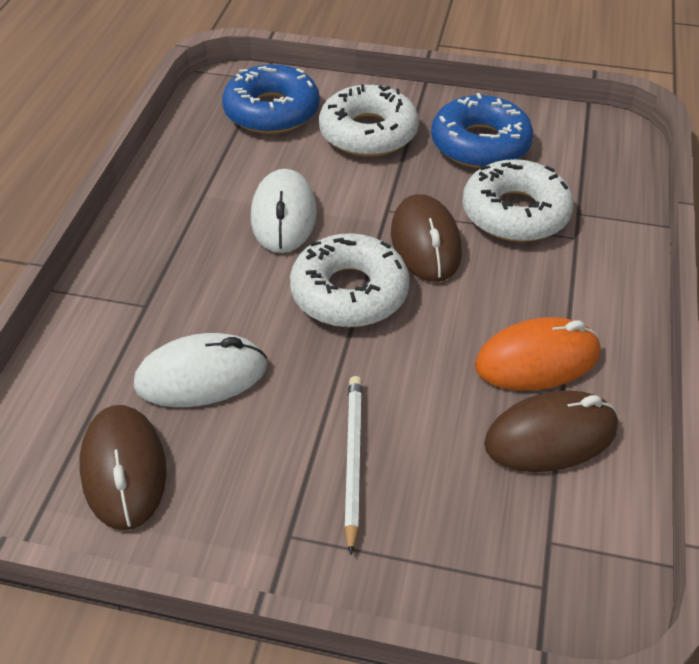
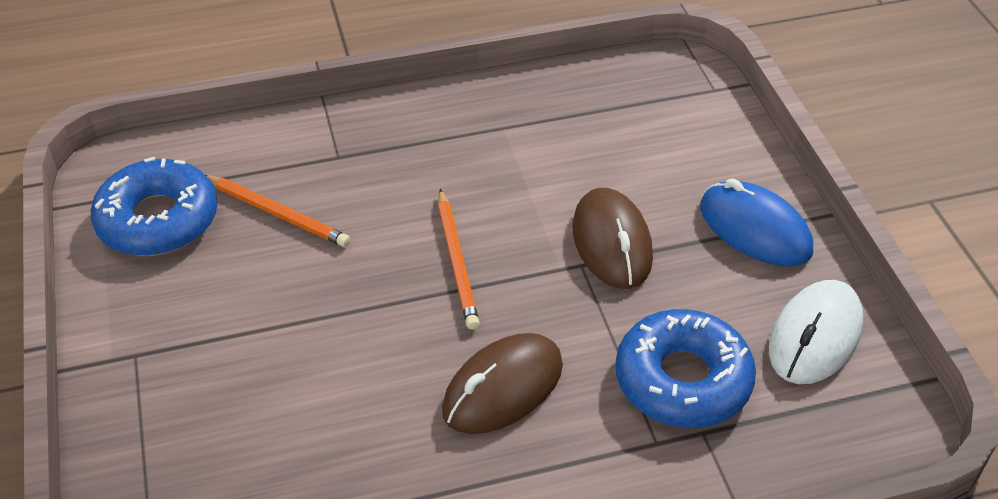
blue mouse: 0 -> 1
brown mouse: 3 -> 2
orange mouse: 1 -> 0
orange pencil: 0 -> 2
white donut: 3 -> 0
white mouse: 2 -> 1
white pencil: 1 -> 0

